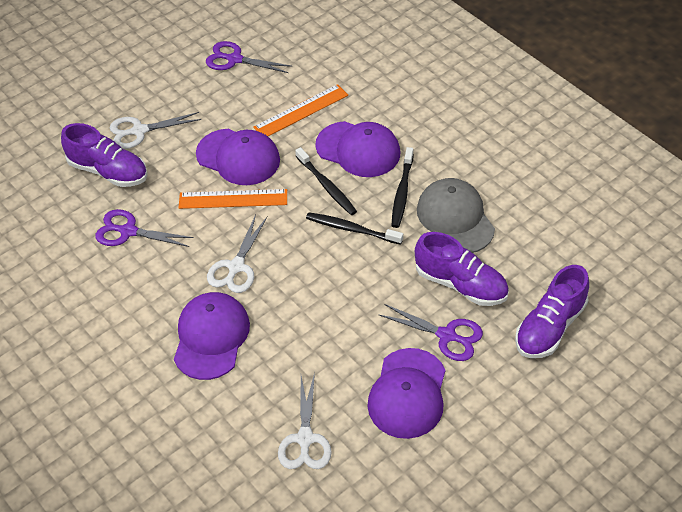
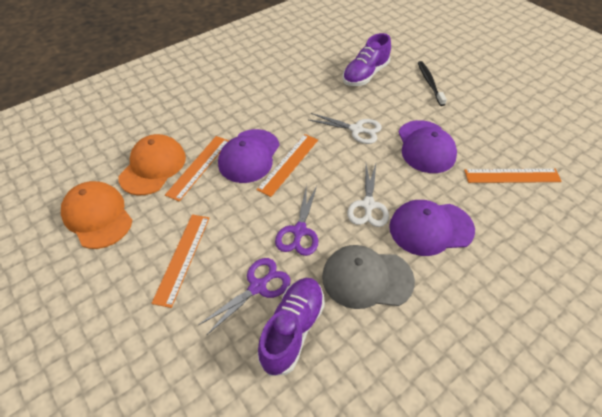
black toothbrush: 3 -> 1
orange cap: 0 -> 2
orange ruler: 2 -> 4
purple cap: 4 -> 3
purple scissors: 3 -> 2
purple shoe: 3 -> 2
white scissors: 3 -> 2

